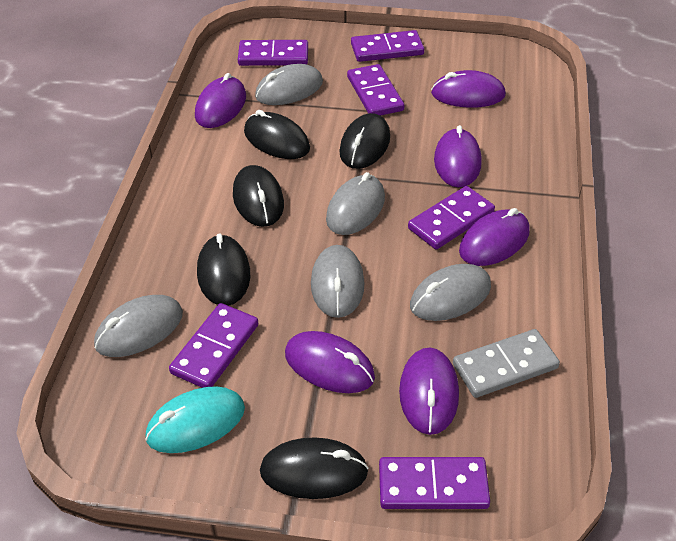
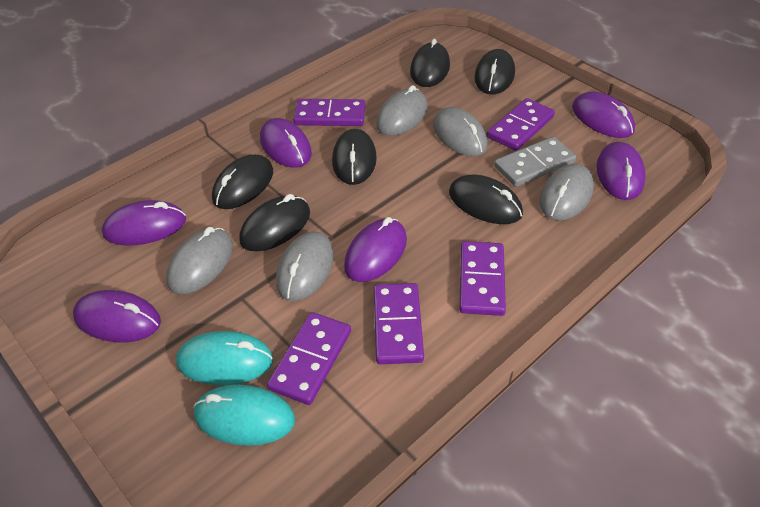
black mouse: 5 -> 6
purple domino: 6 -> 5
turquoise mouse: 1 -> 2

